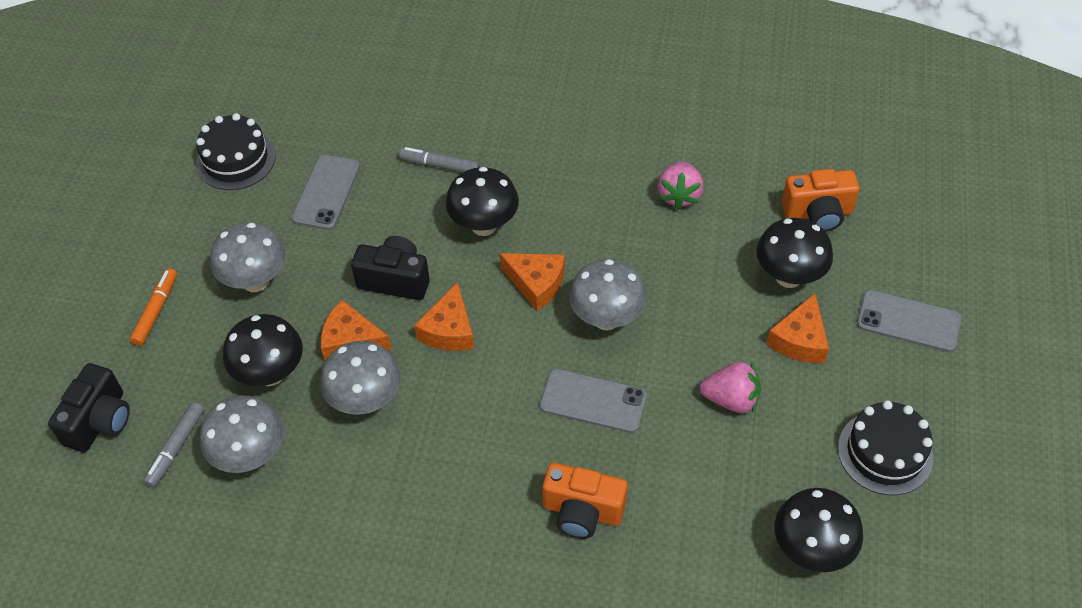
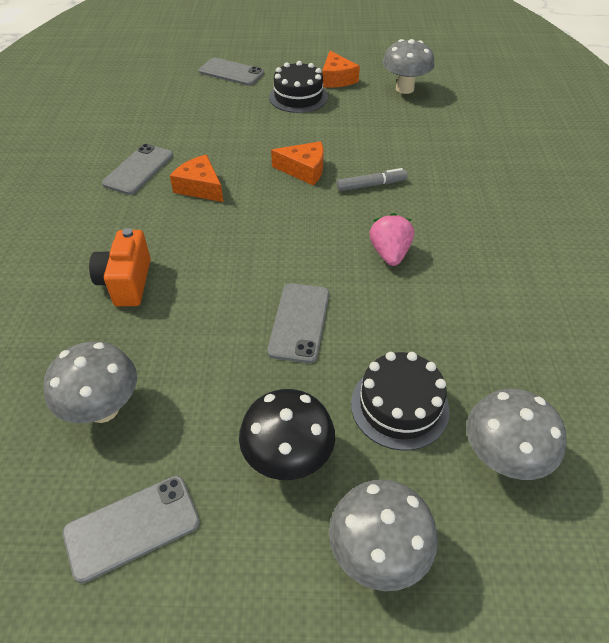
black camera: 2 -> 0
black mushroom: 4 -> 1
grey marker: 2 -> 1
grey phone: 3 -> 4
orange camera: 2 -> 1
orange cheese: 4 -> 3
orange marker: 1 -> 0
pink strawberry: 2 -> 1

